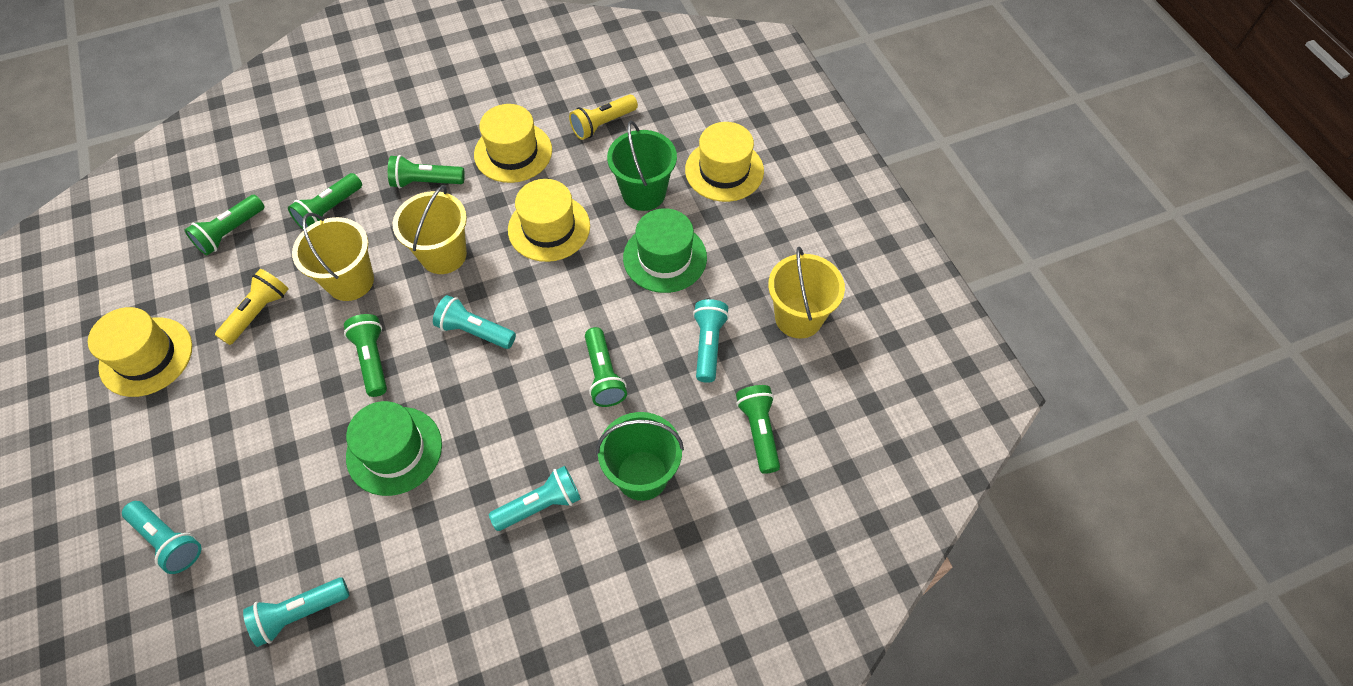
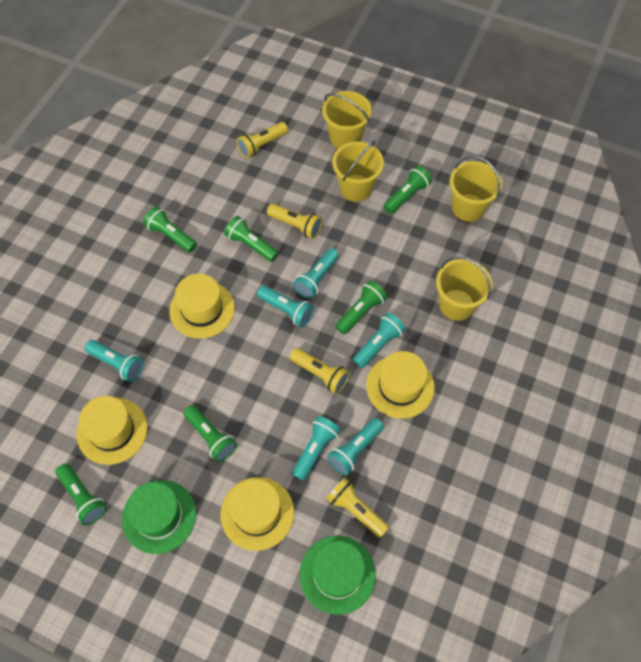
green bucket: 2 -> 0
turquoise flashlight: 5 -> 6
yellow bucket: 3 -> 4
yellow flashlight: 2 -> 4

